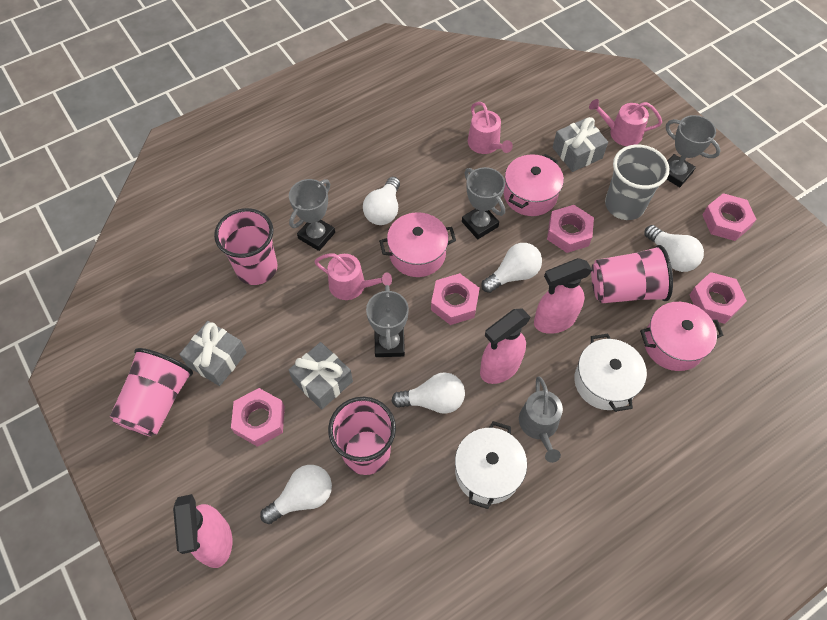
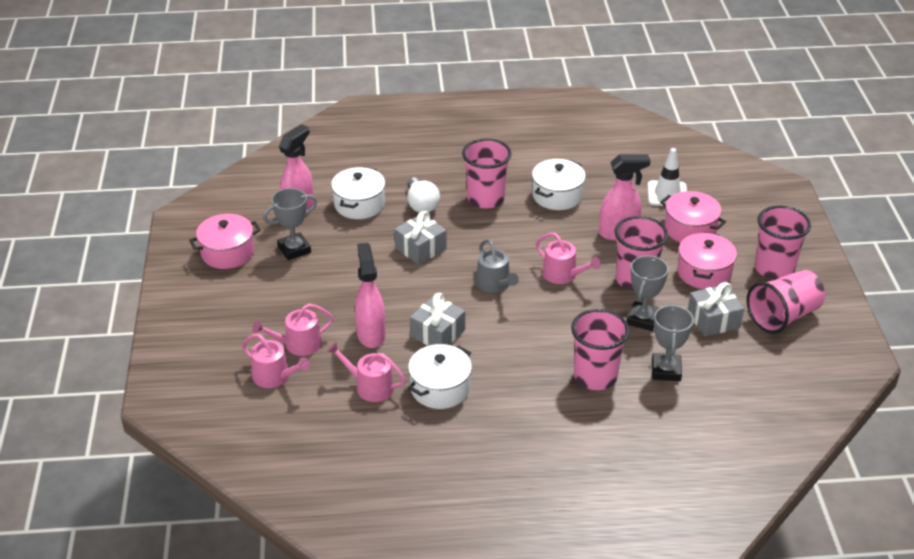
grey cup: 1 -> 0
grey trophy: 4 -> 3
pink cup: 4 -> 5
pink nut: 5 -> 0
pink watering can: 3 -> 4
white light bulb: 5 -> 1
white pot: 2 -> 3
white traffic cone: 0 -> 1

